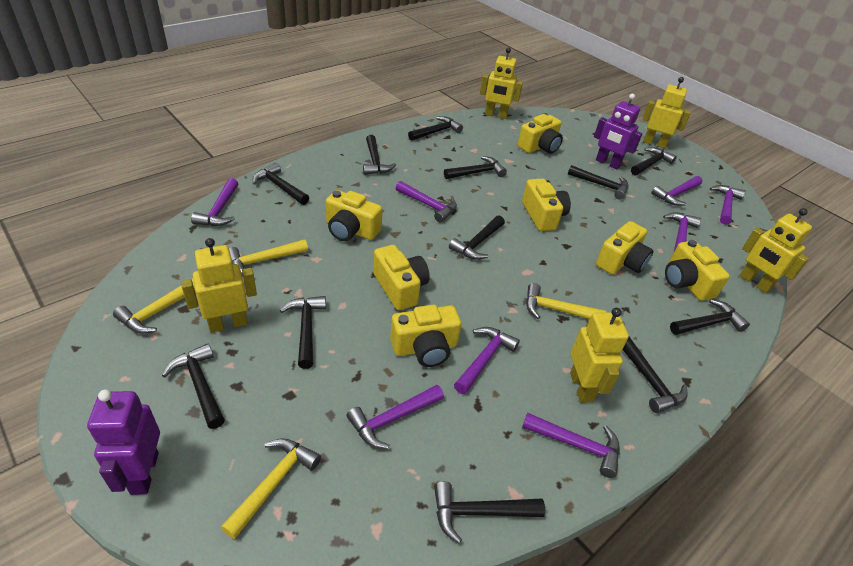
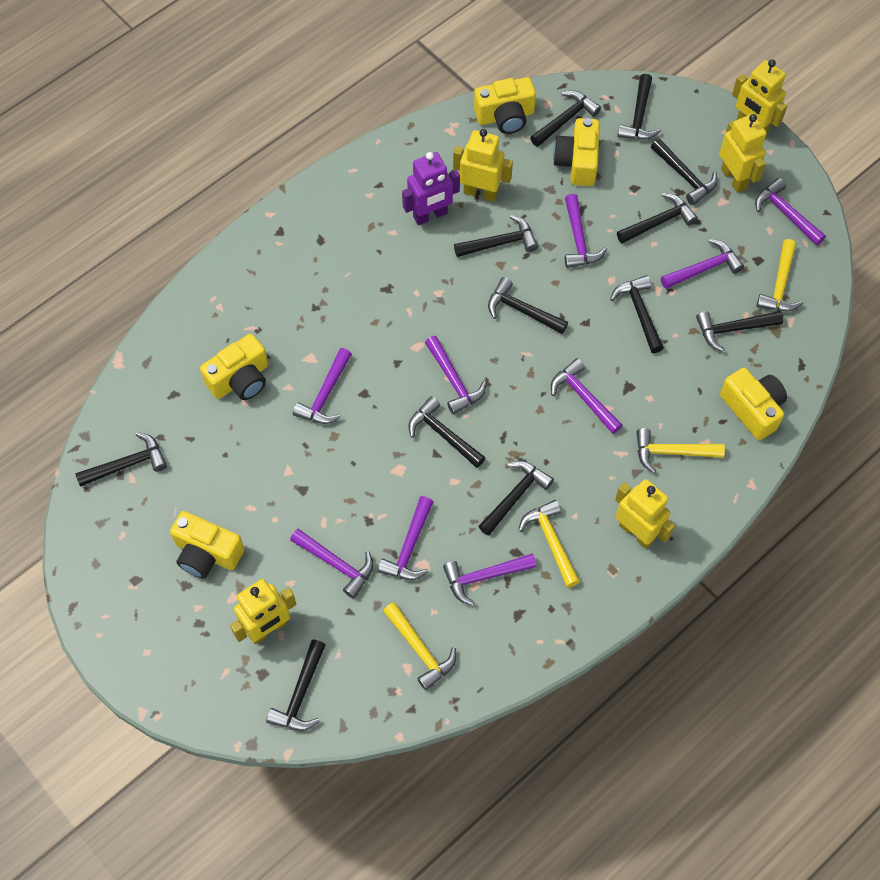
purple hammer: 8 -> 9
purple robot: 2 -> 1
yellow camera: 7 -> 5

